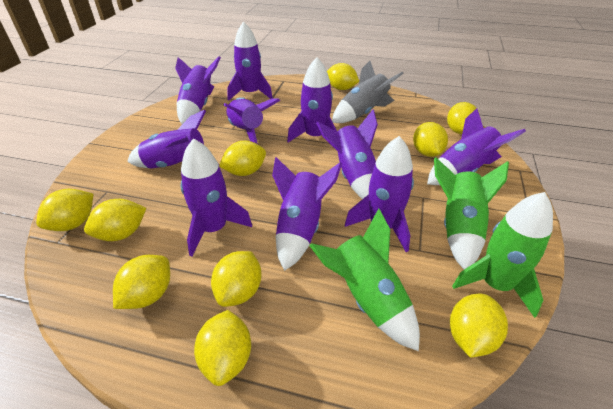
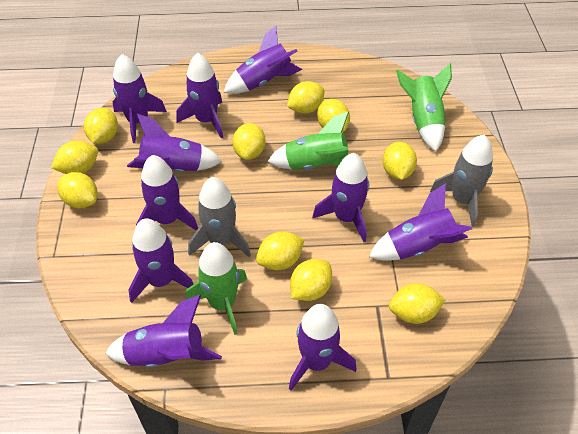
grey rocket: 1 -> 2

